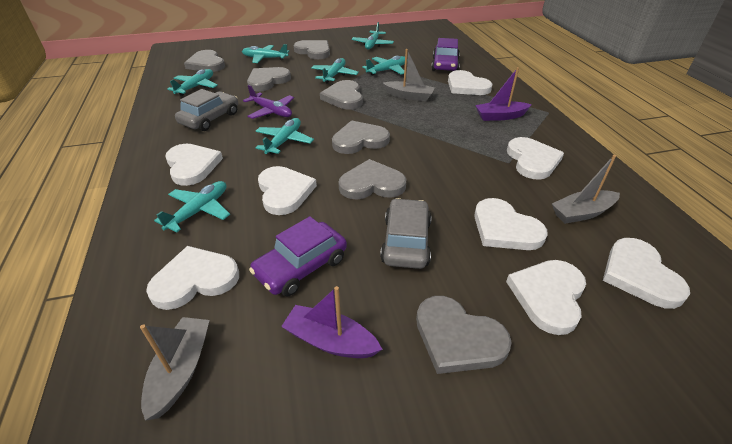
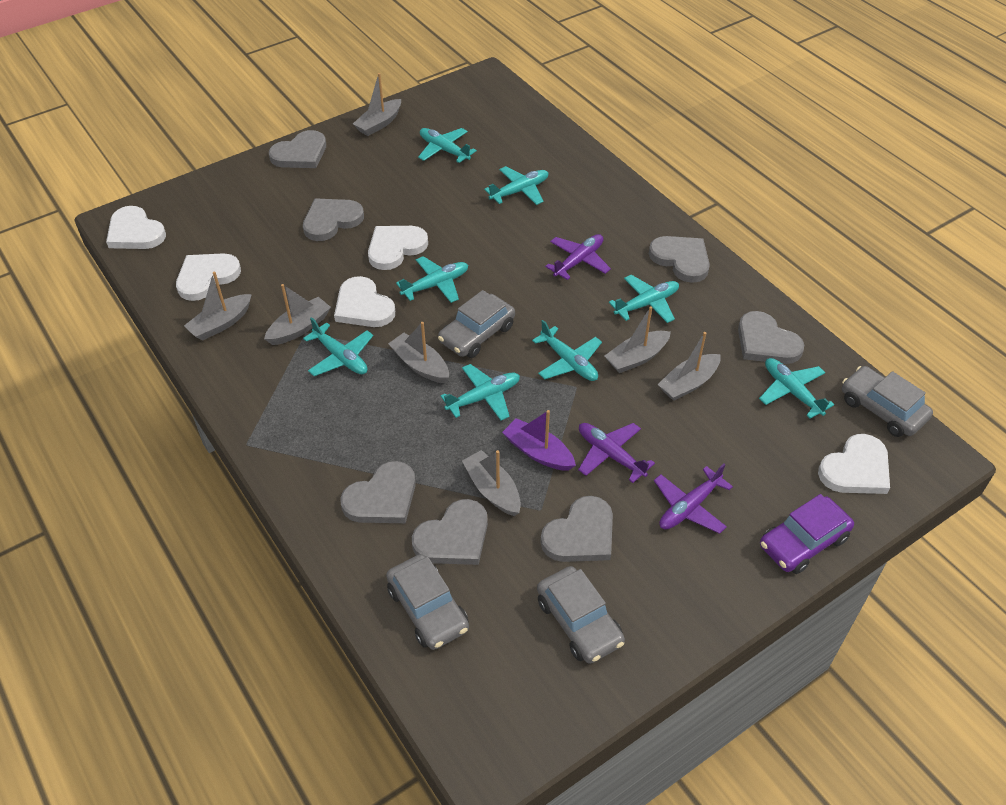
grey boat: 3 -> 7
grey car: 2 -> 4
purple boat: 2 -> 1
purple car: 2 -> 1
purple plane: 1 -> 3
turquoise plane: 7 -> 8
white heart: 8 -> 5

